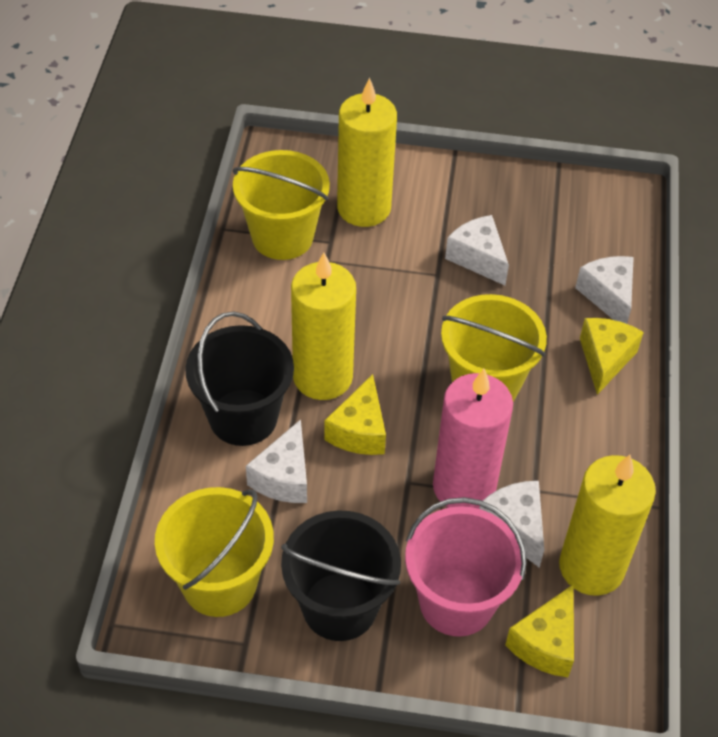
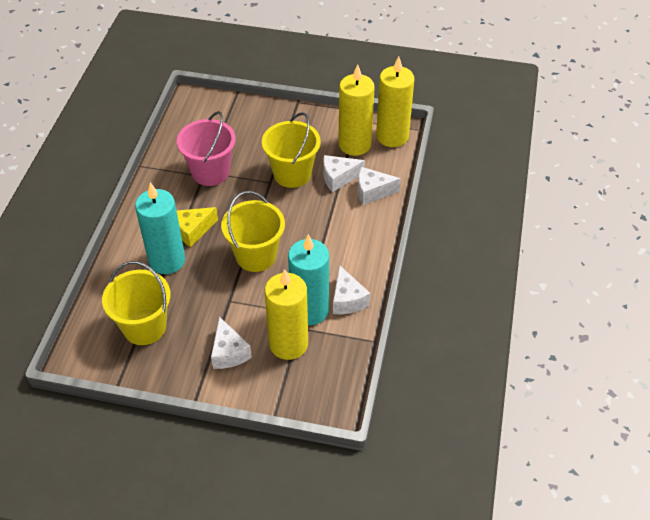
black bucket: 2 -> 0
pink candle: 1 -> 0
turquoise candle: 0 -> 2
yellow cheese: 3 -> 1

